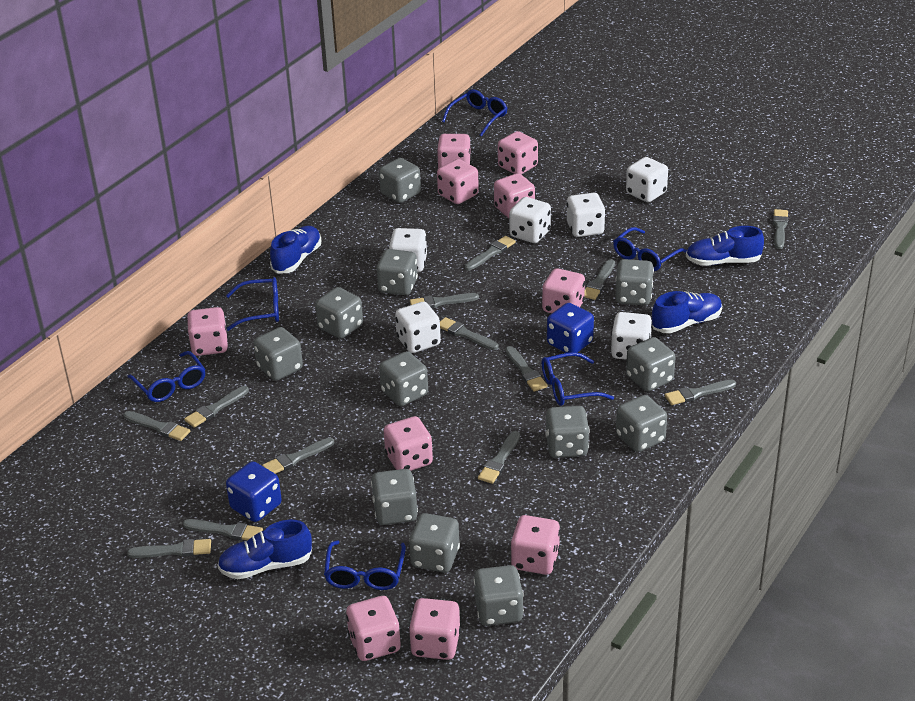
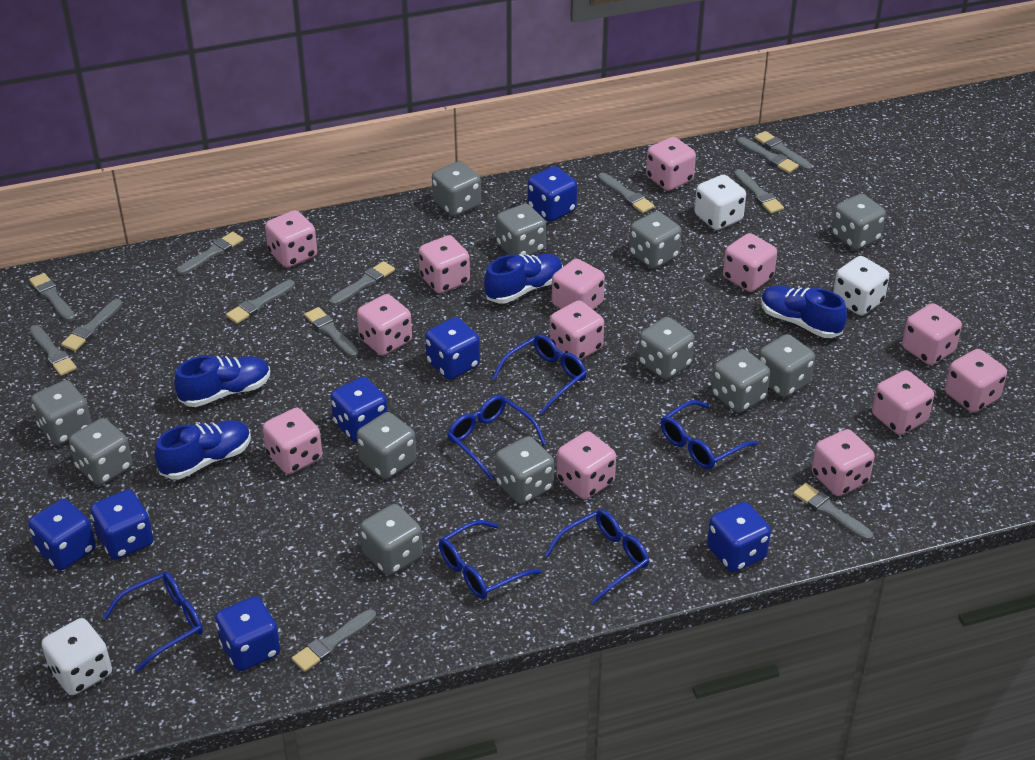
blue dice: 2 -> 7
pink dice: 10 -> 13
white dice: 6 -> 3

